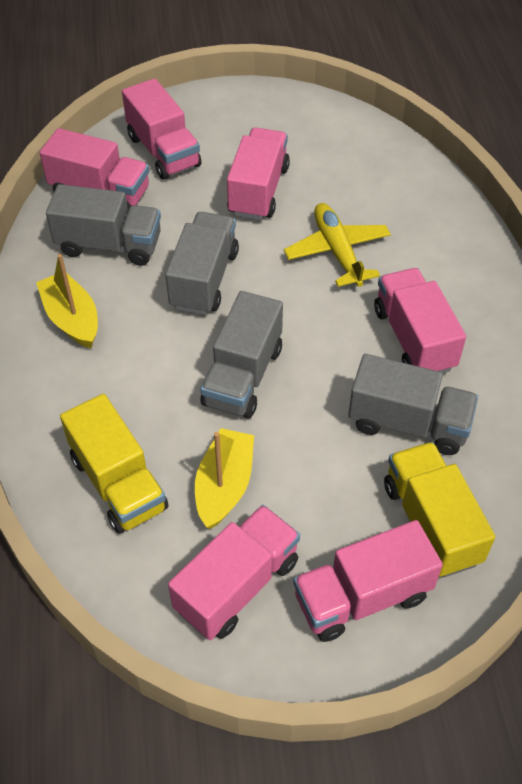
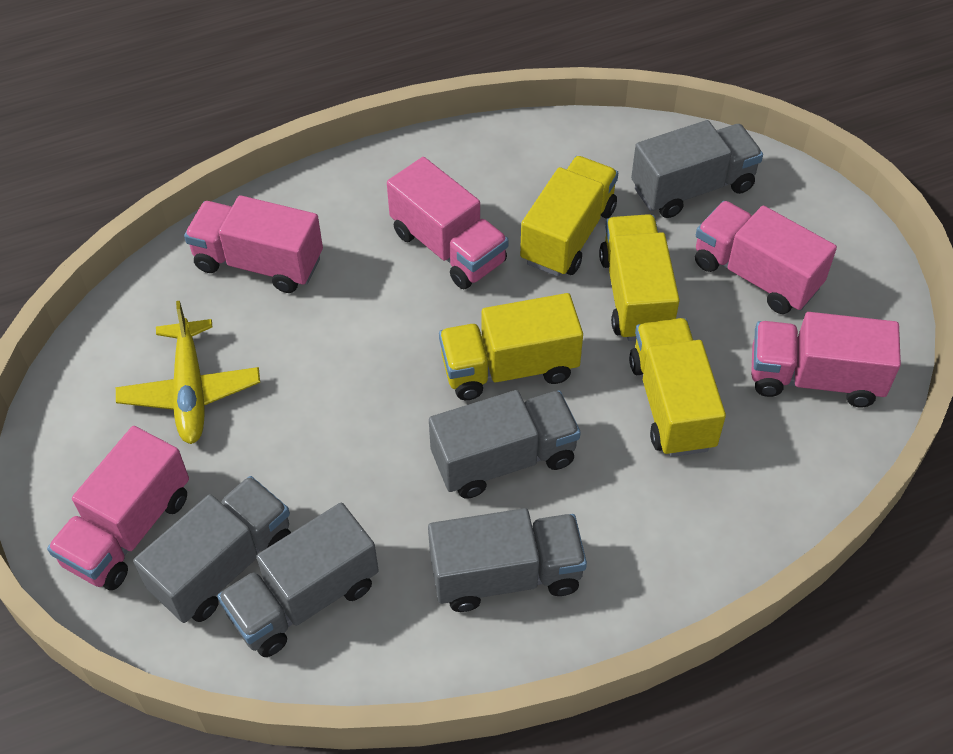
grey truck: 4 -> 5
pink truck: 6 -> 5
yellow boat: 2 -> 0
yellow truck: 2 -> 4

